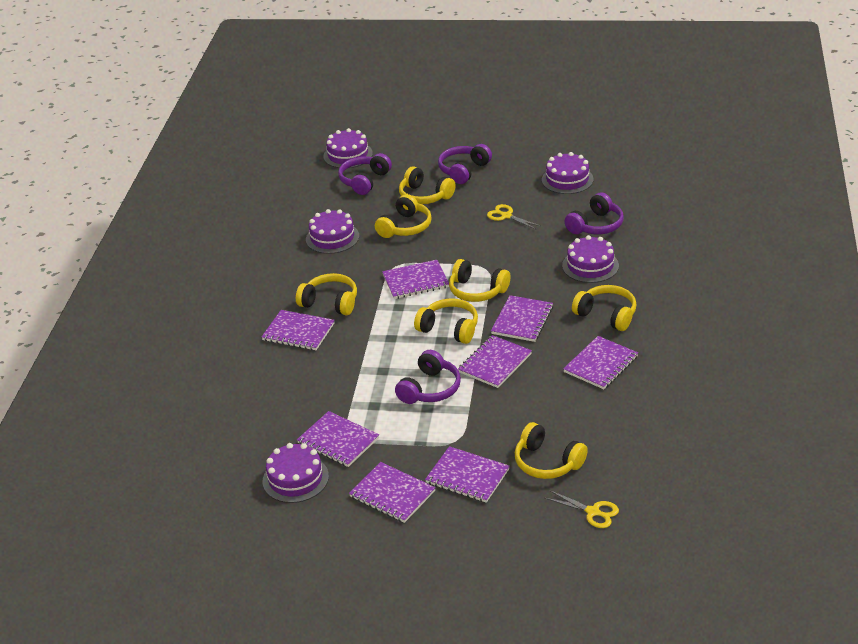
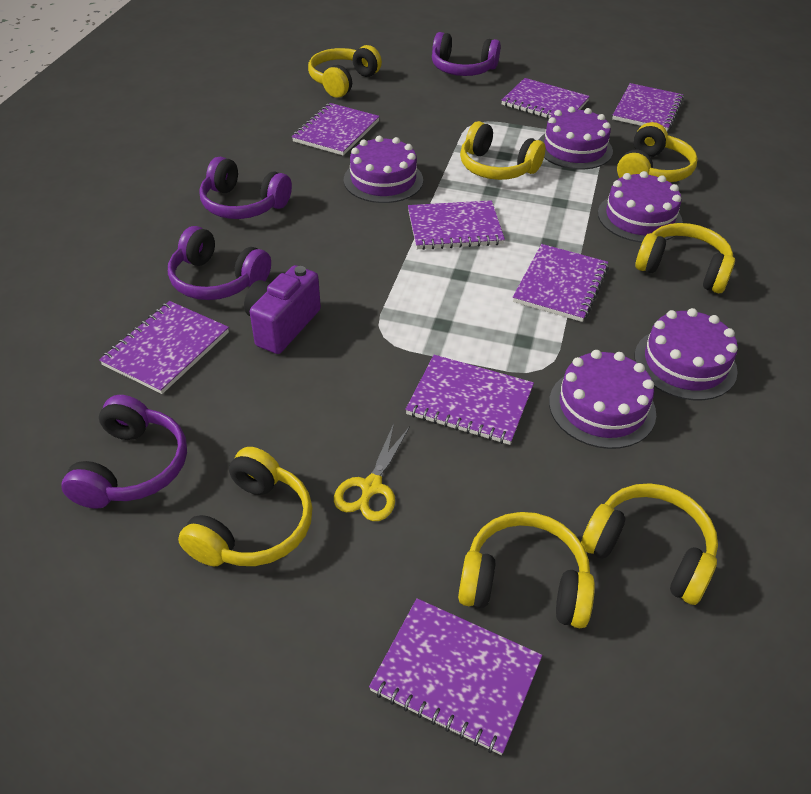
purple camera: 0 -> 1
yellow scissors: 2 -> 1

